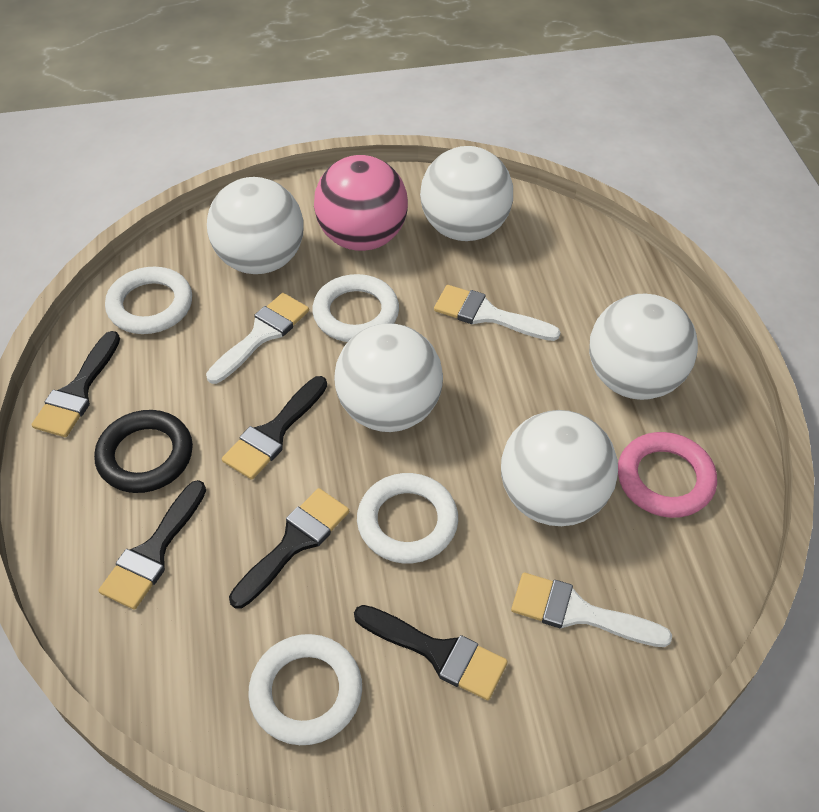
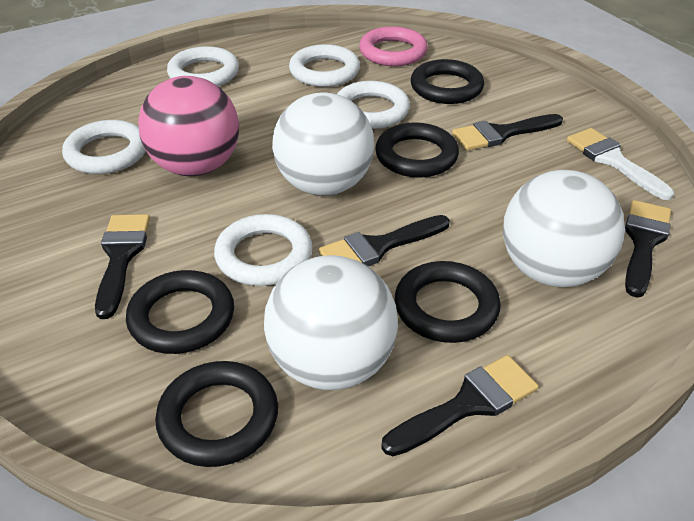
black ring: 1 -> 5
white ball: 5 -> 3
white brush: 3 -> 1
white ring: 4 -> 5

